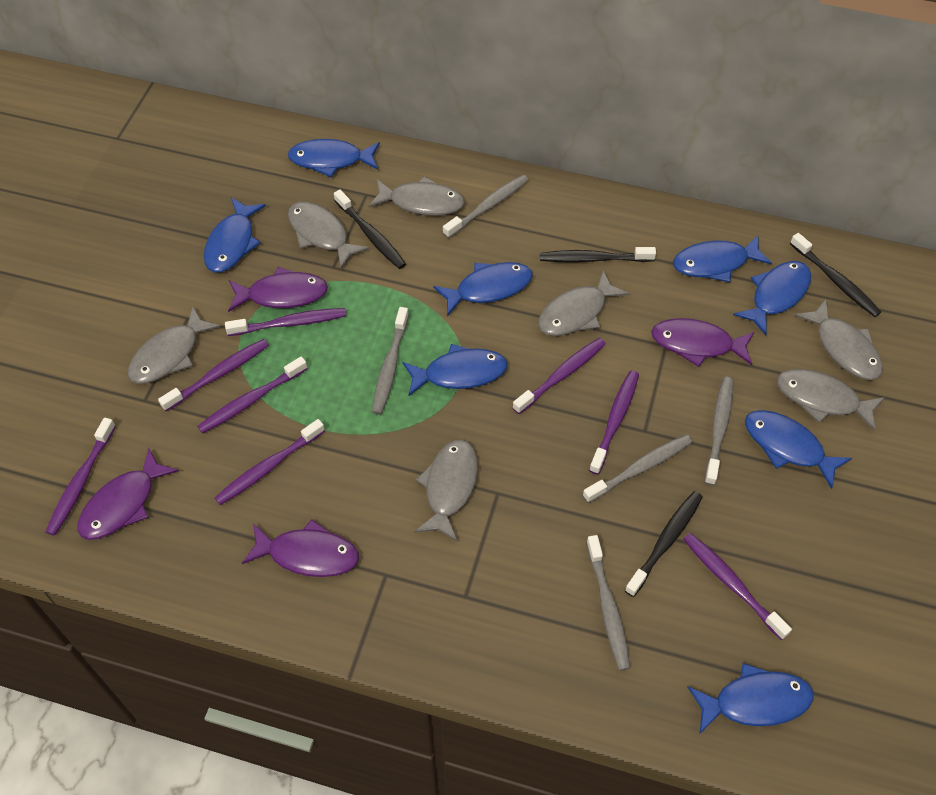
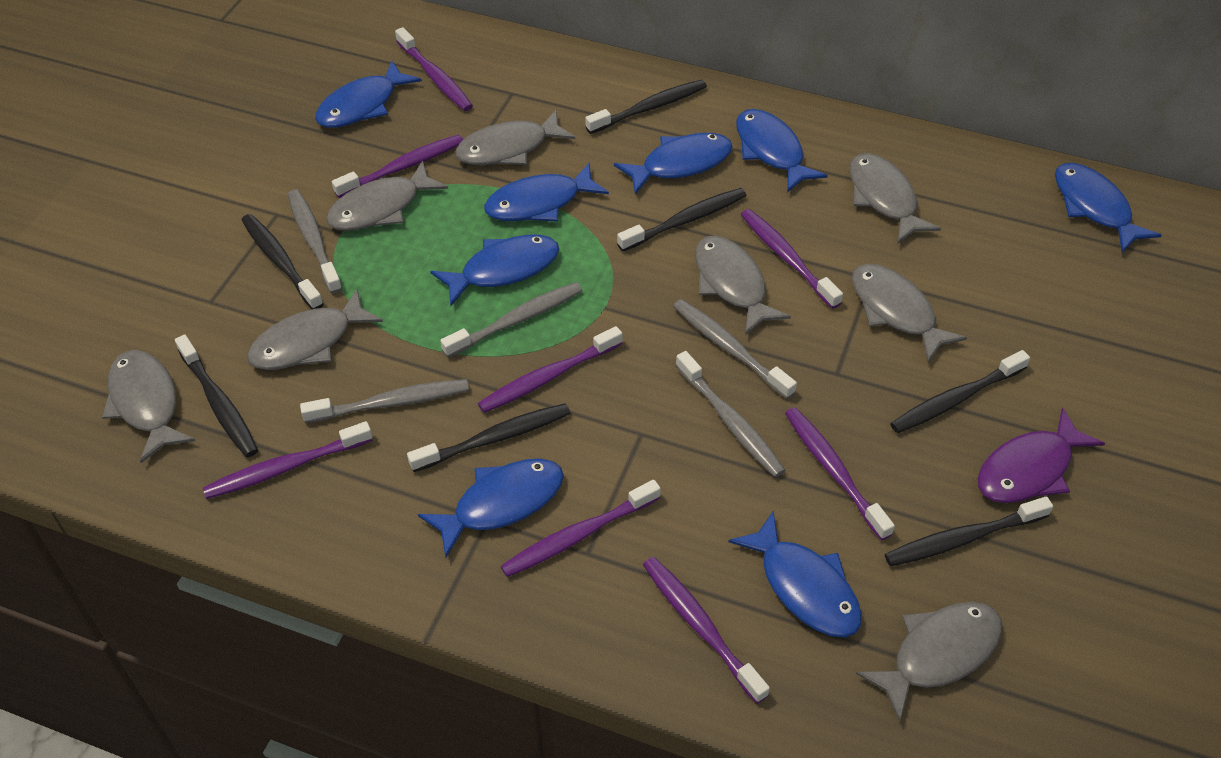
black toothbrush: 4 -> 7
grey fish: 7 -> 8
purple fish: 4 -> 1

